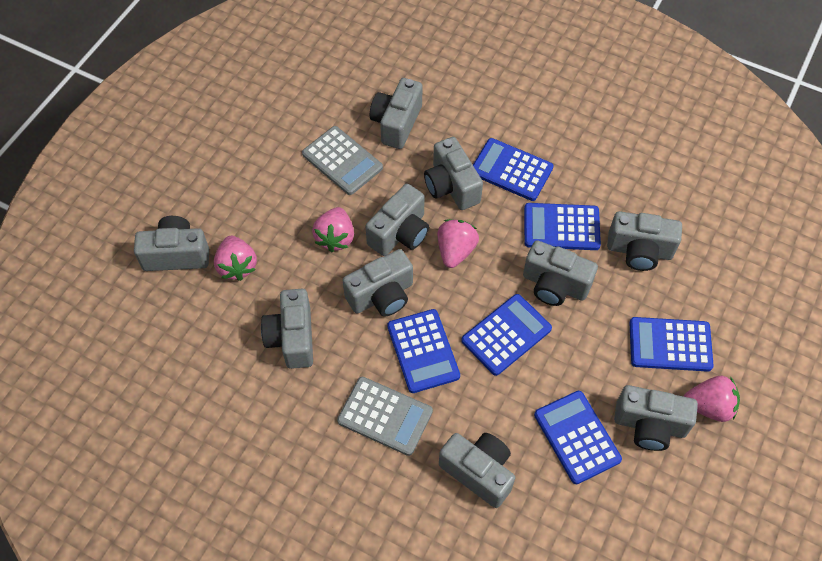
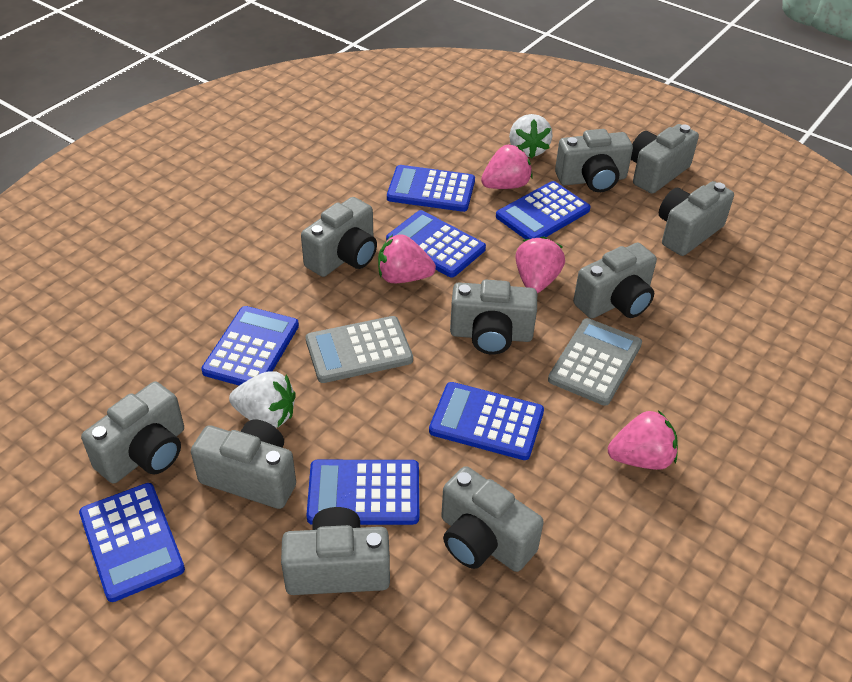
blue calculator: 6 -> 7
white strawberry: 0 -> 2

